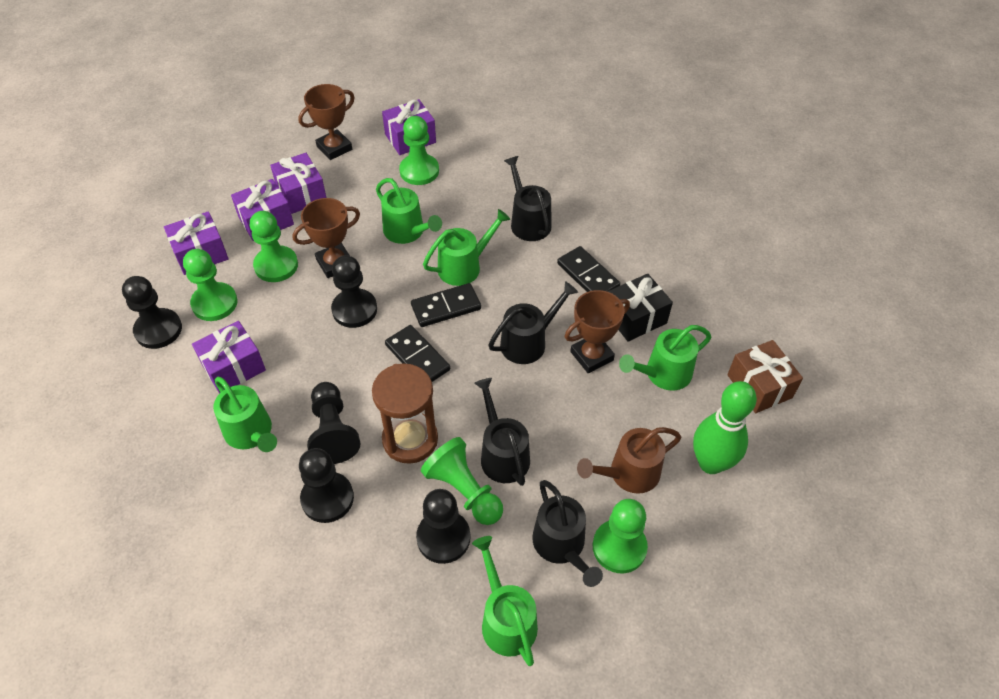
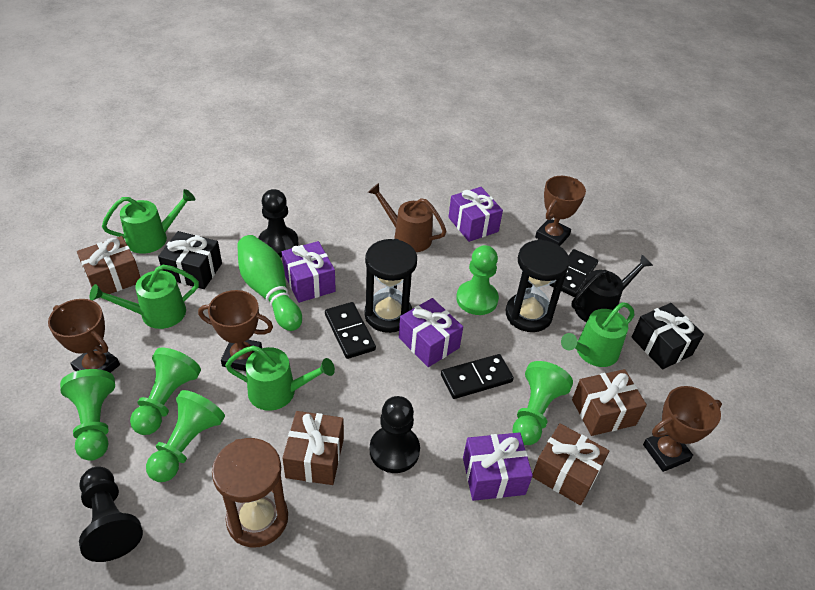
black gift: 1 -> 2
black hourglass: 0 -> 2
black pawn: 5 -> 3
black watering can: 4 -> 1
brown gift: 1 -> 4
brown trophy: 3 -> 4
green watering can: 5 -> 4
purple gift: 5 -> 4

